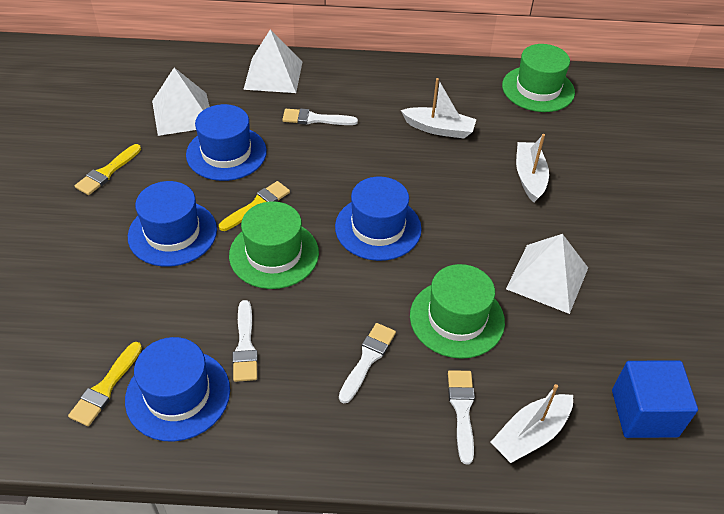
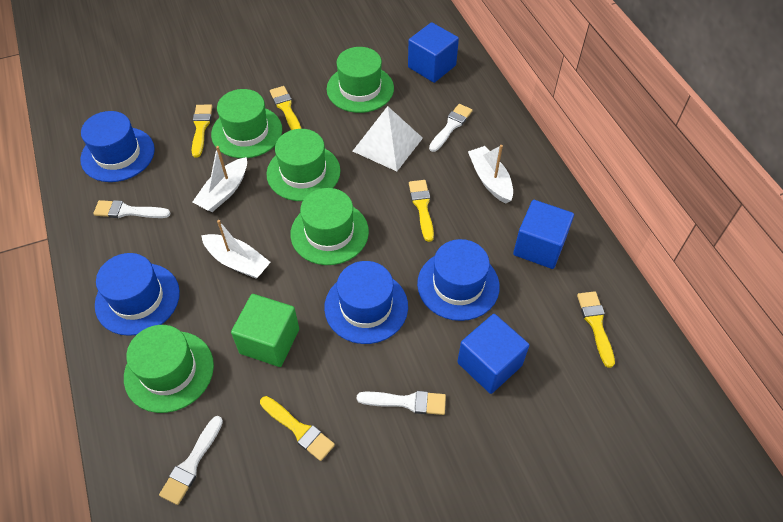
blue cube: 1 -> 3
green cube: 0 -> 1
green hat: 3 -> 5
white pyramid: 3 -> 1
yellow brush: 3 -> 5

